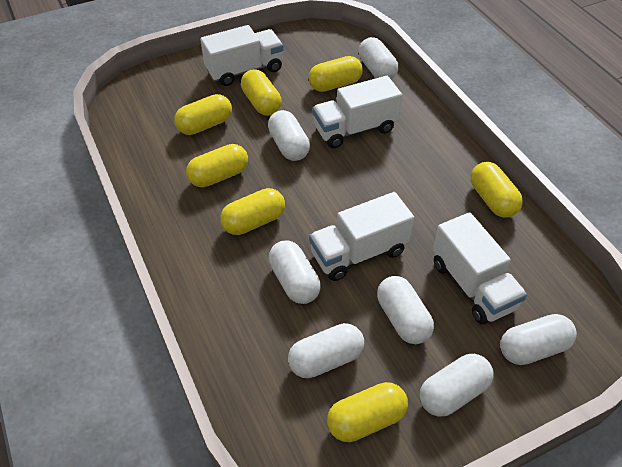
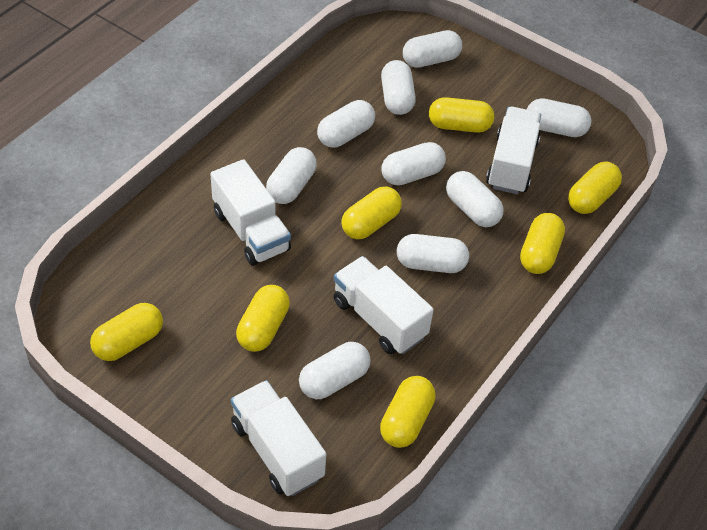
white capsule: 7 -> 9

